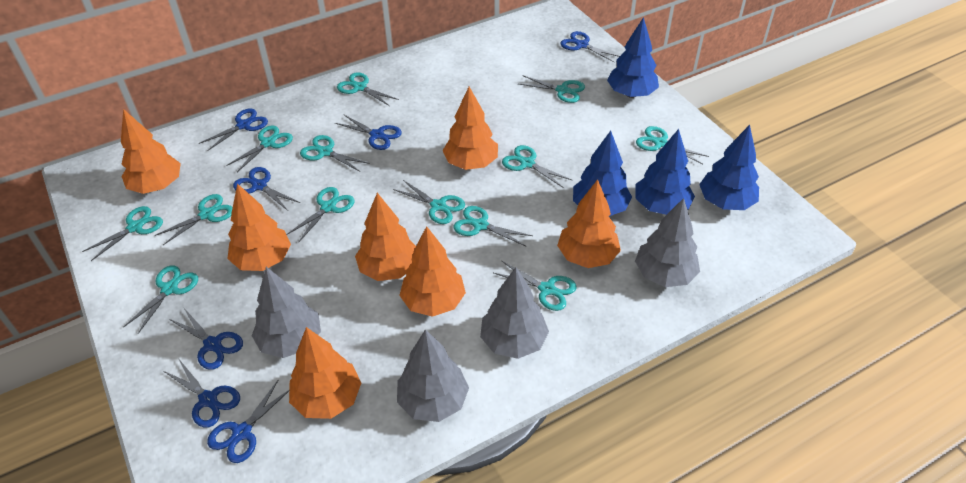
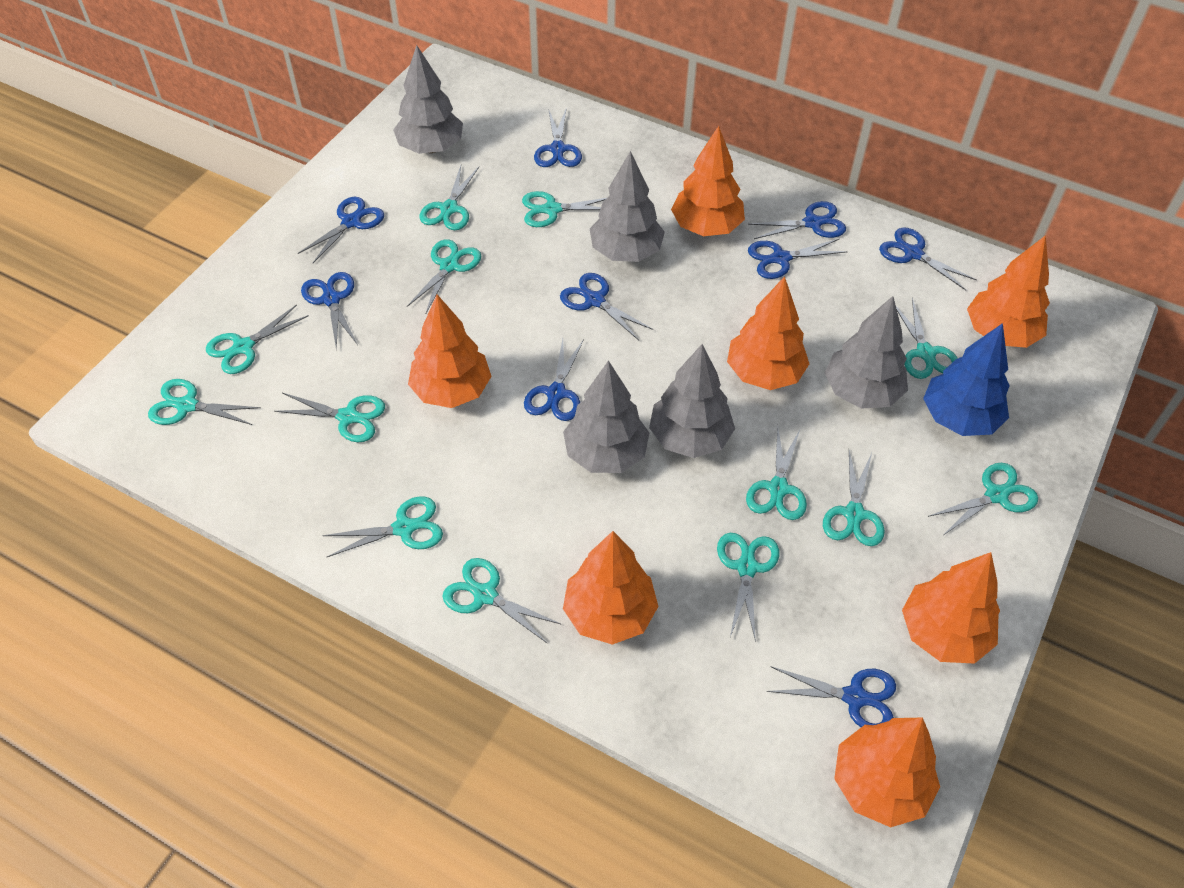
blue scissors: 7 -> 9
blue tree: 4 -> 1
grey tree: 4 -> 5

